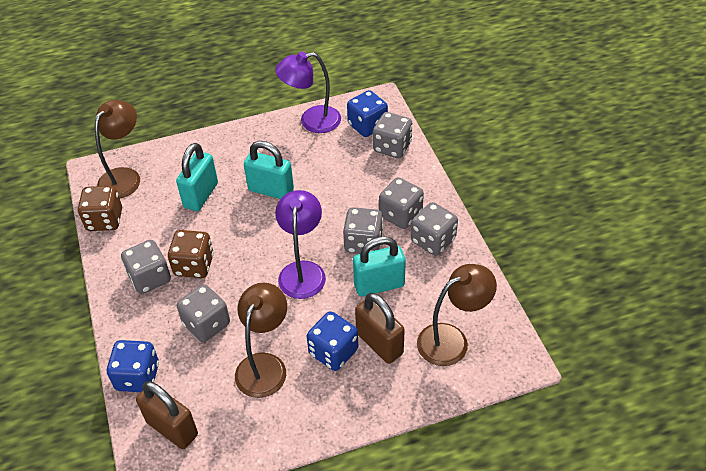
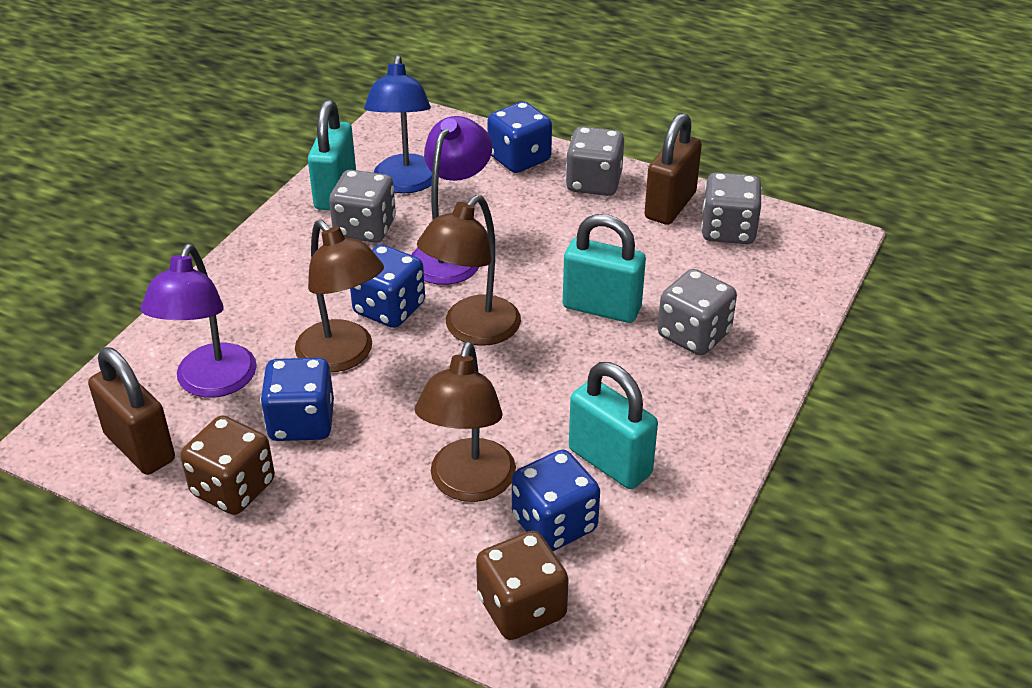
blue dice: 3 -> 4
blue lamp: 0 -> 1
grey dice: 6 -> 4

